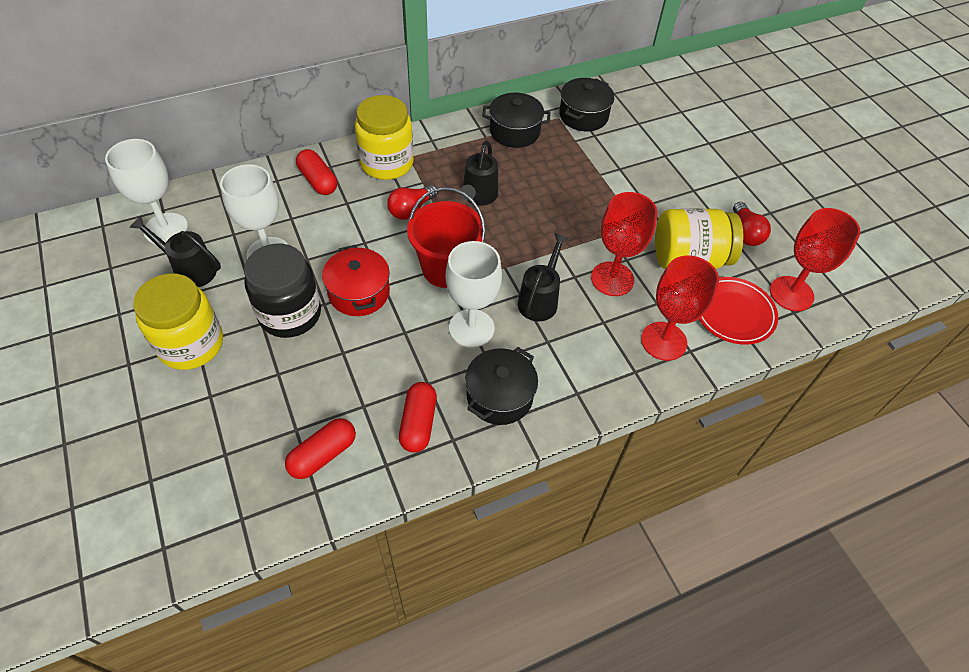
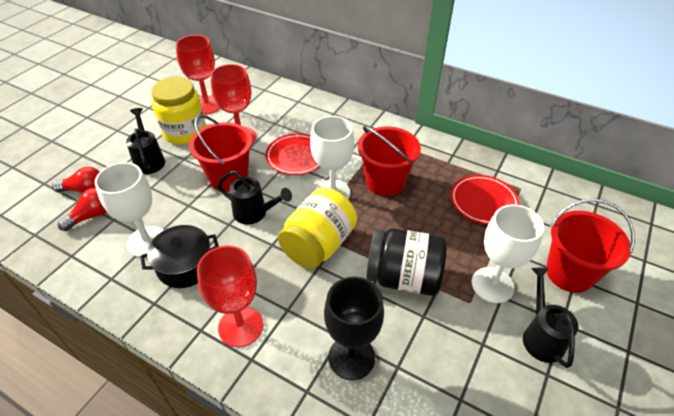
black goblet: 0 -> 1
black pot: 3 -> 1
red bucket: 1 -> 3
red capsule: 3 -> 0
red plate: 1 -> 2
red pot: 1 -> 0
yellow jar: 3 -> 2

